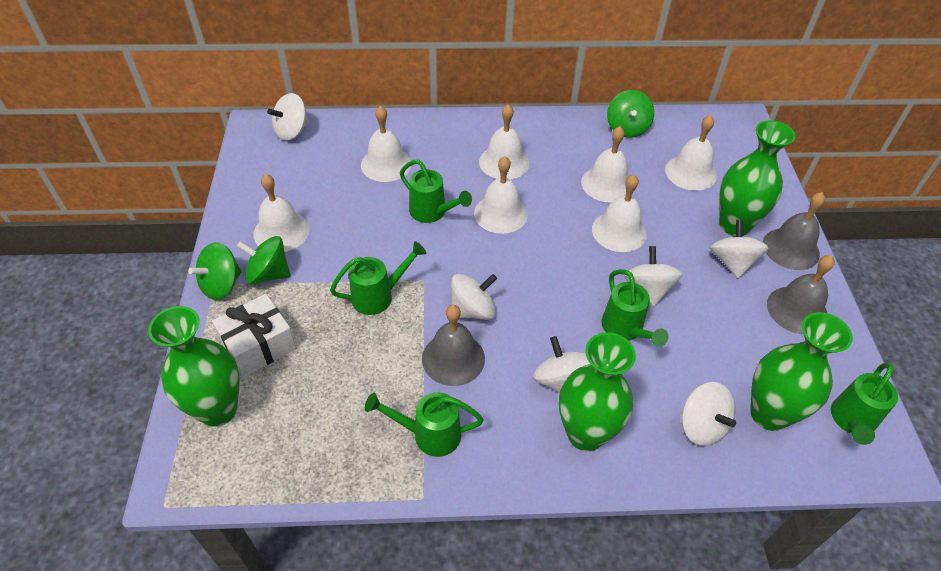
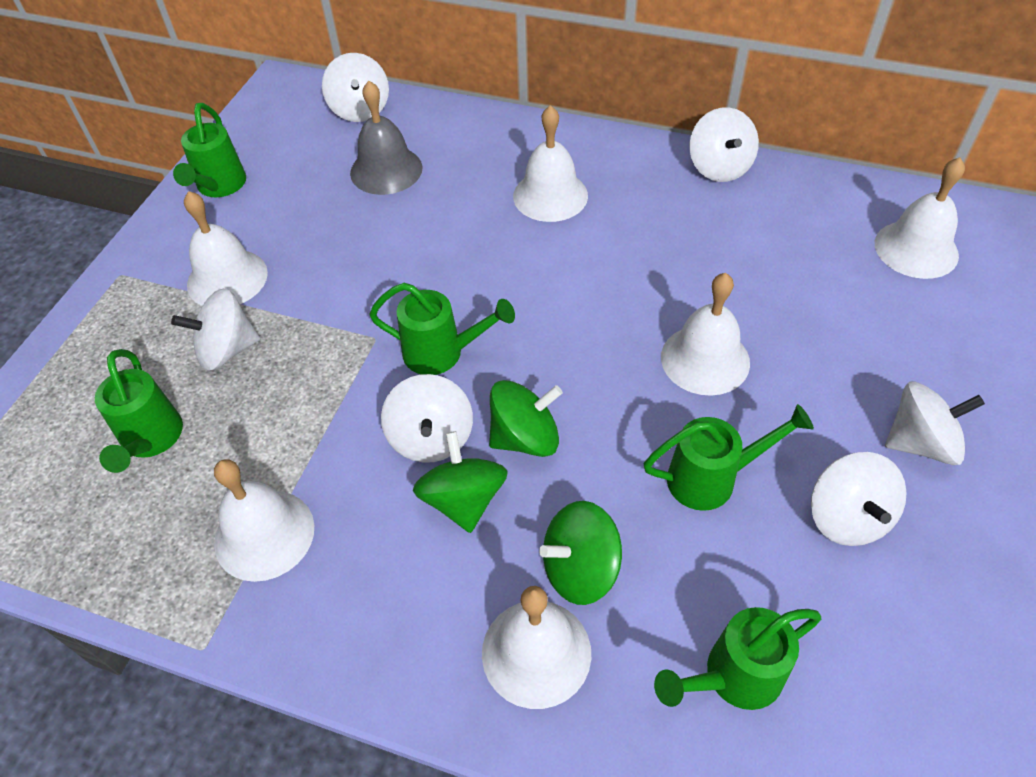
green vase: 4 -> 0
grey bell: 3 -> 1
white bell: 7 -> 6
white gift: 1 -> 0

